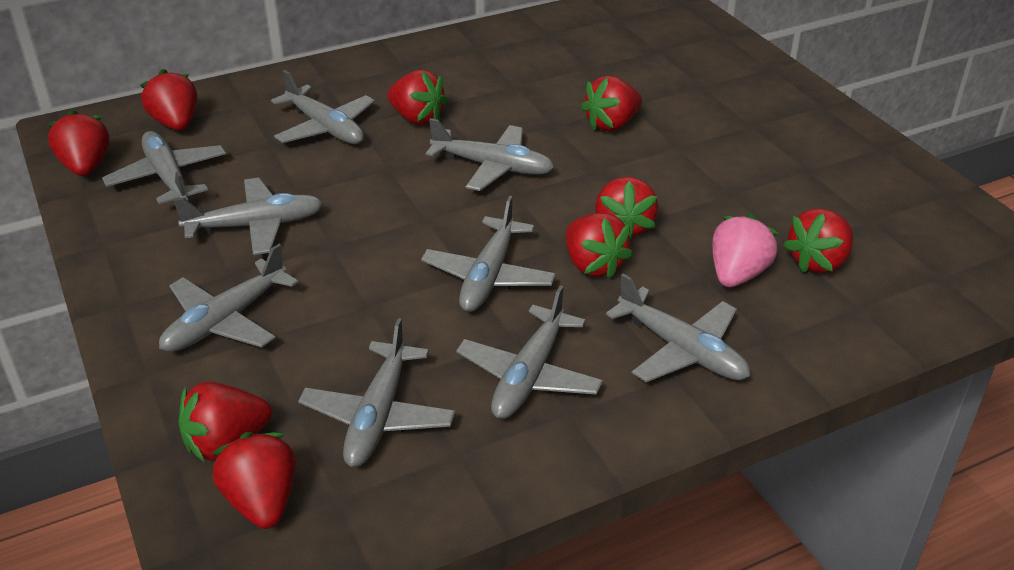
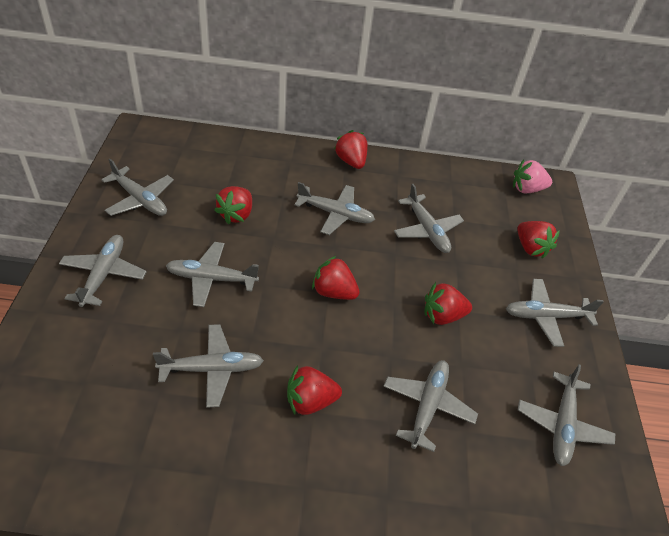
red strawberry: 9 -> 6

